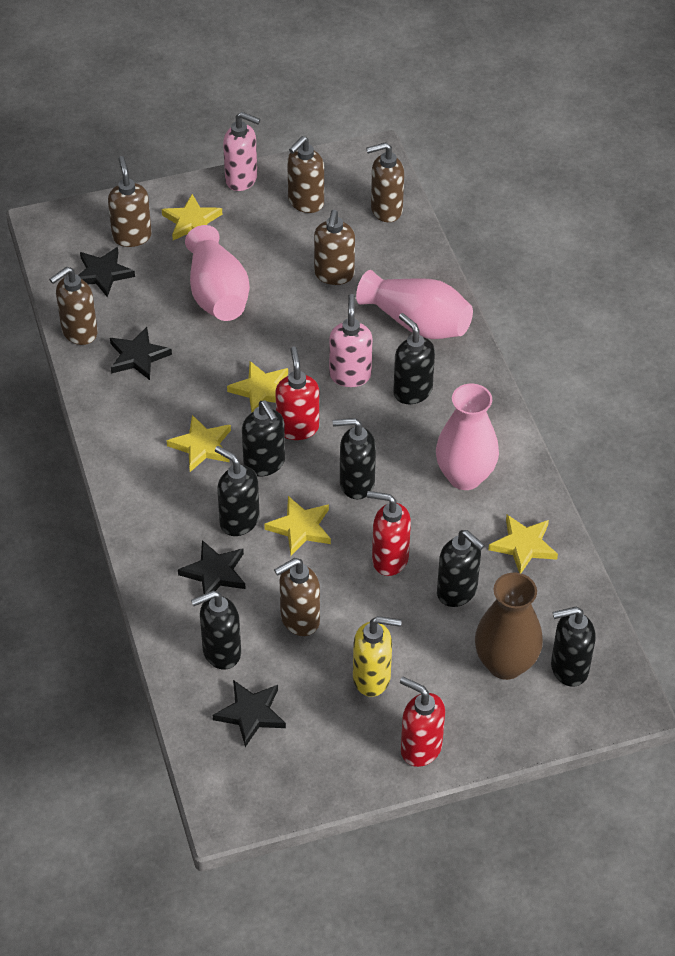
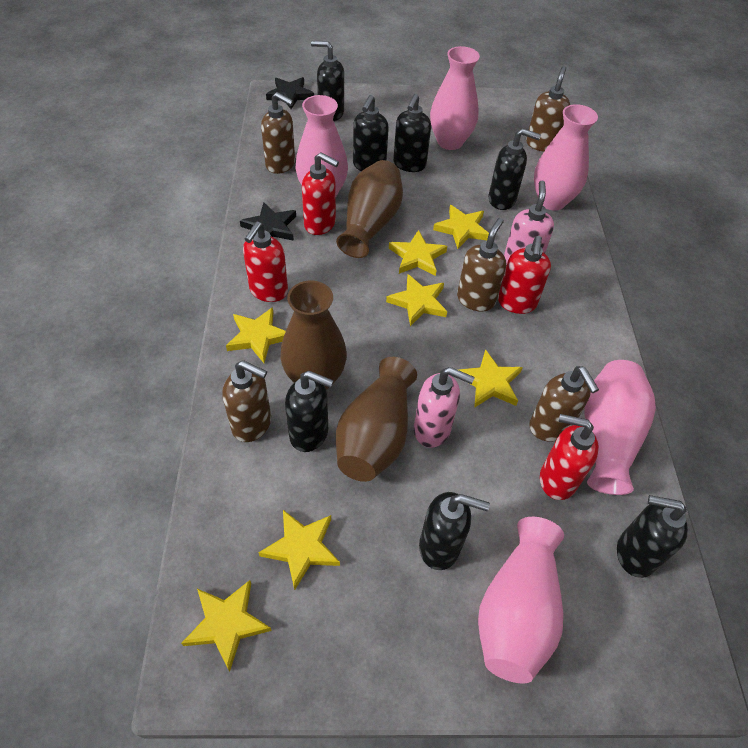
black star: 4 -> 2
brown soap dispenser: 6 -> 5
brown vase: 1 -> 3
pink vase: 3 -> 5
red soap dispenser: 3 -> 4
yellow soap dispenser: 1 -> 0
yellow star: 5 -> 7

